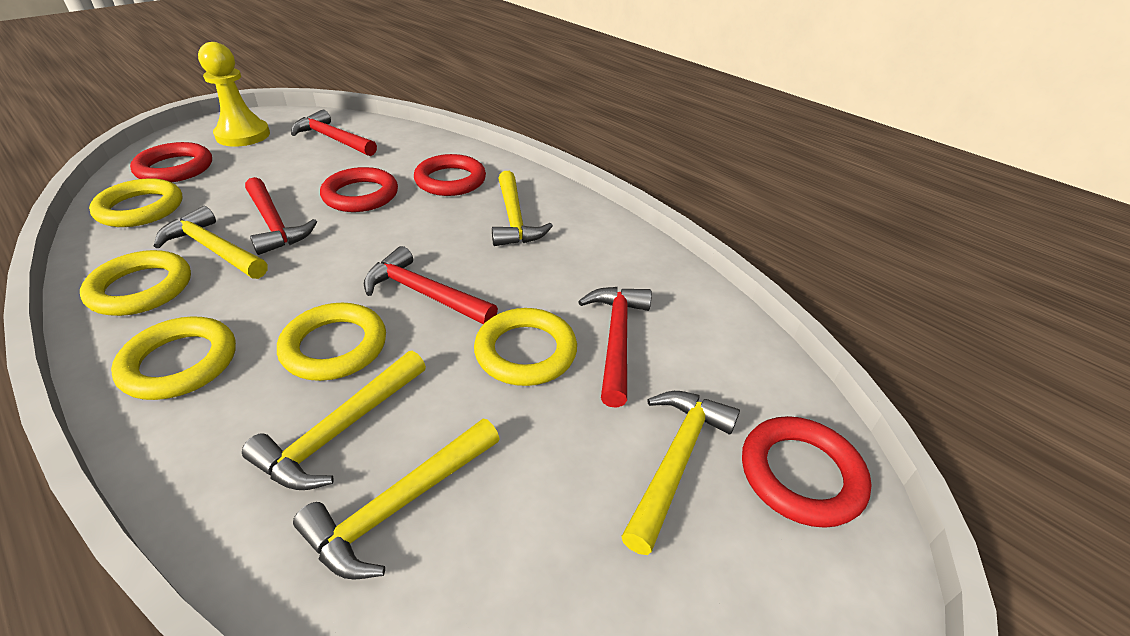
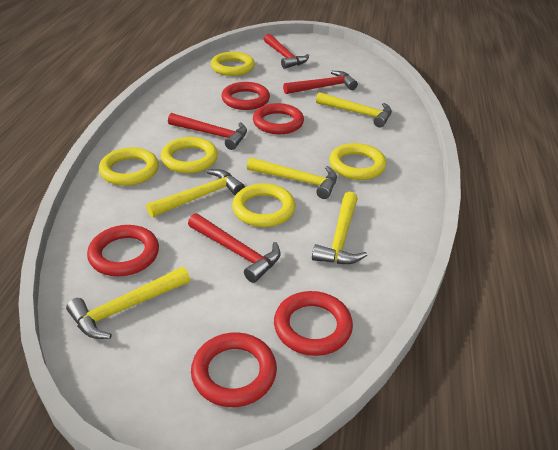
red ring: 4 -> 5
yellow pawn: 1 -> 0

